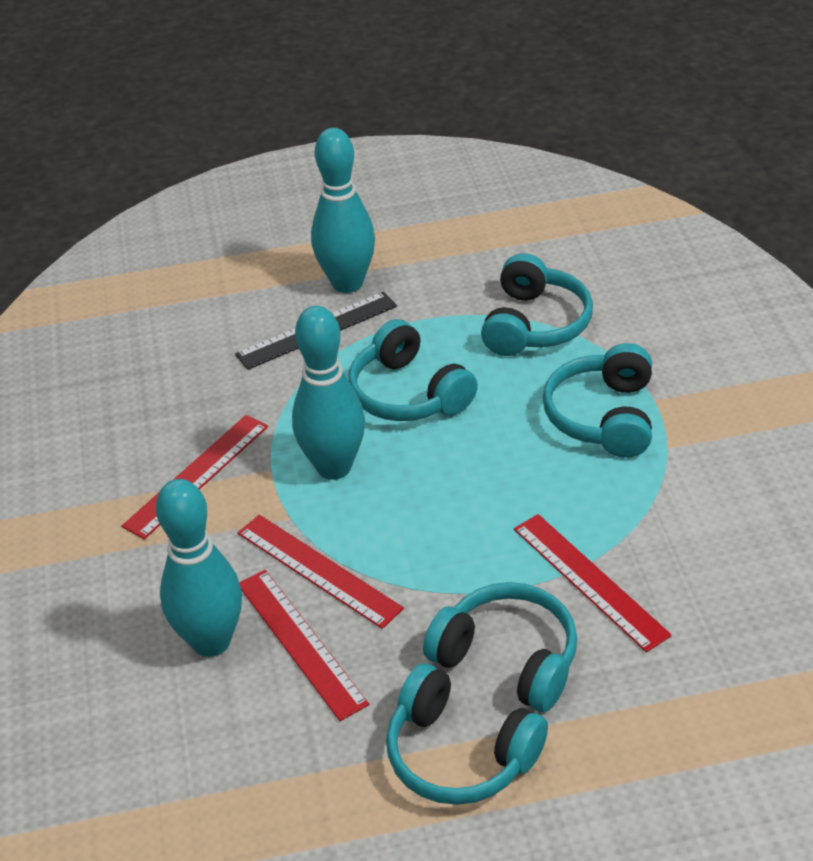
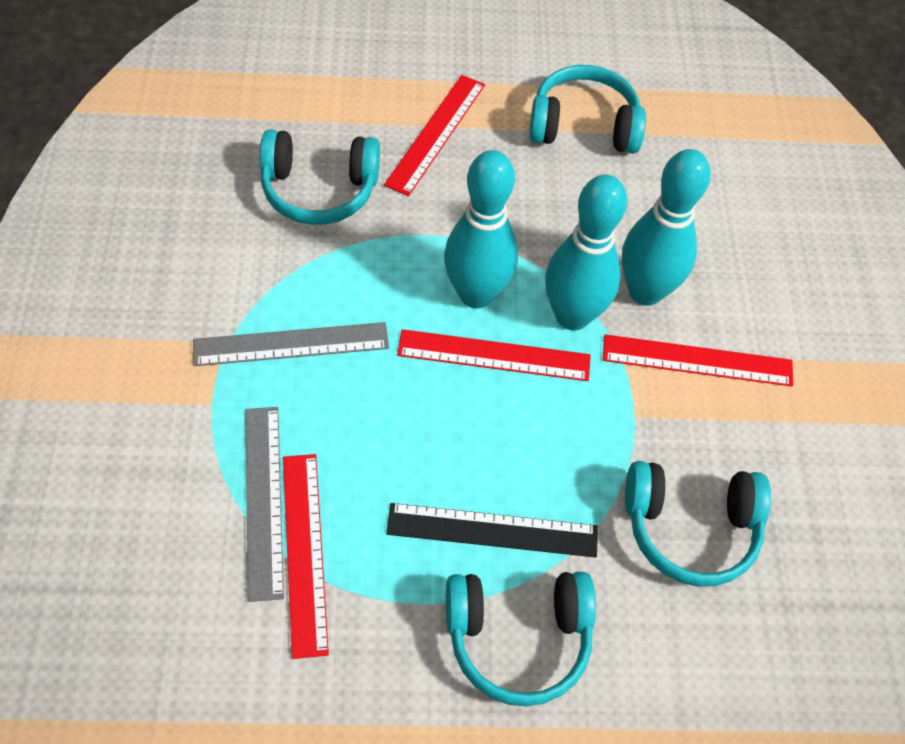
grey ruler: 0 -> 2
turquoise headphones: 5 -> 4

